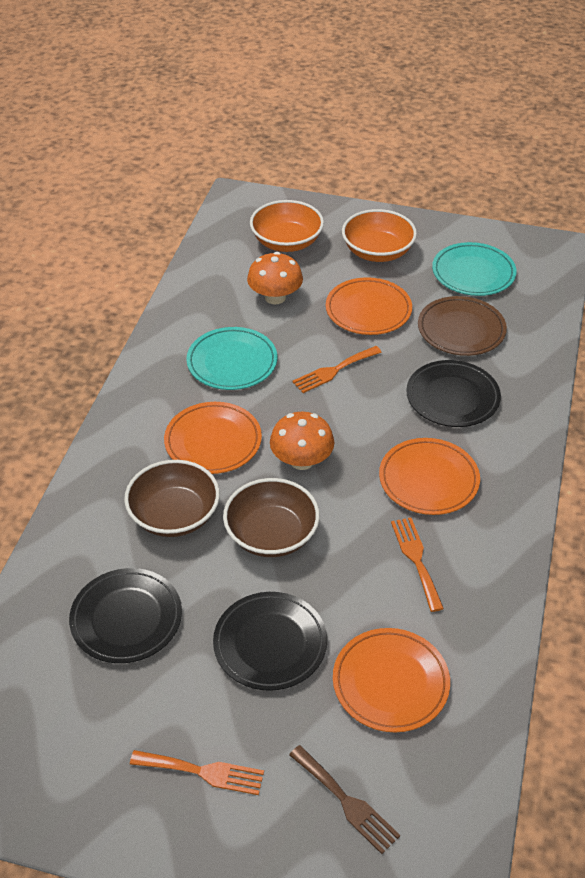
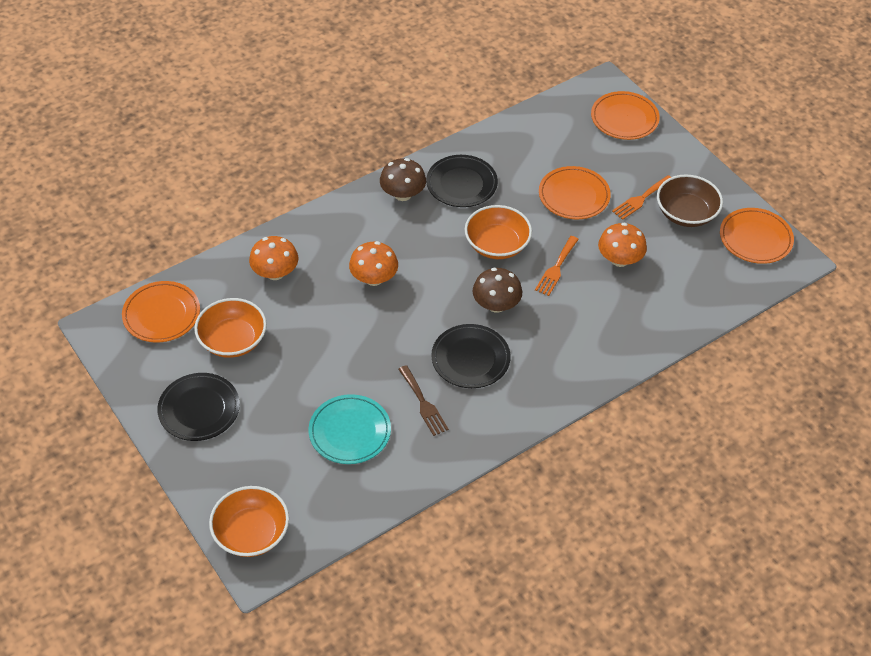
brown bowl: 2 -> 1
brown mushroom: 0 -> 2
brown plate: 1 -> 0
orange bowl: 2 -> 3
orange fork: 3 -> 2
orange mushroom: 2 -> 3
turquoise plate: 2 -> 1

